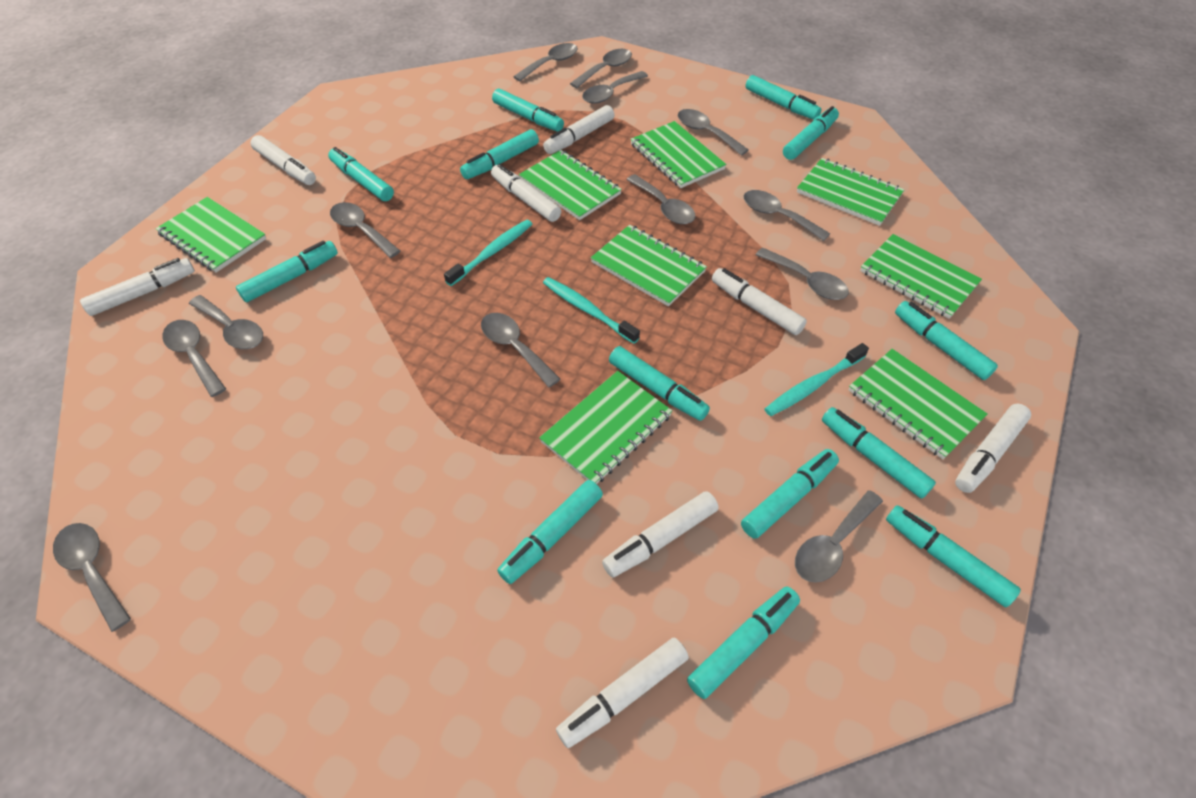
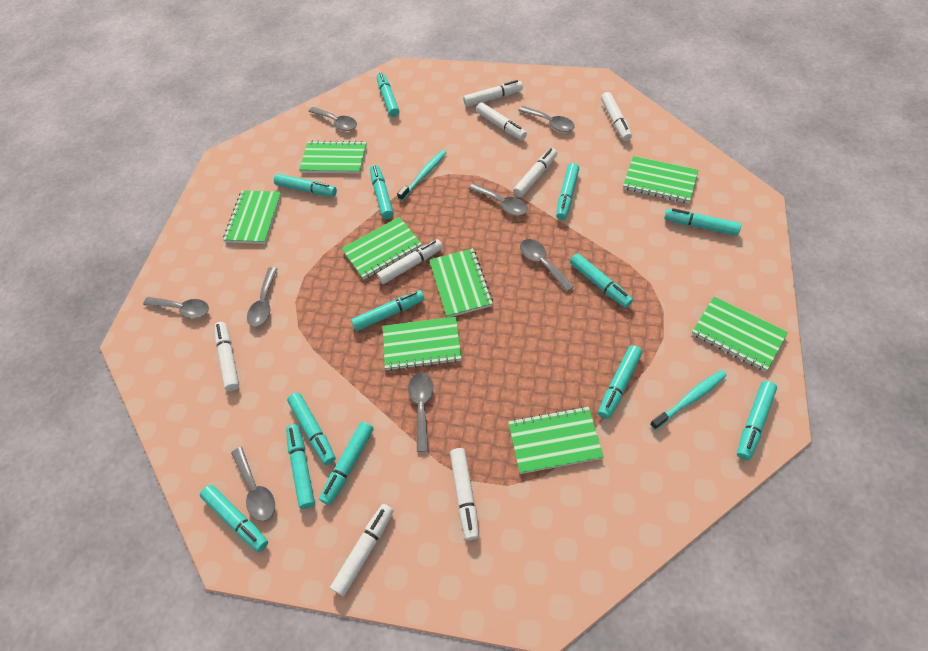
grey spoon: 13 -> 8
turquoise toothbrush: 3 -> 2

